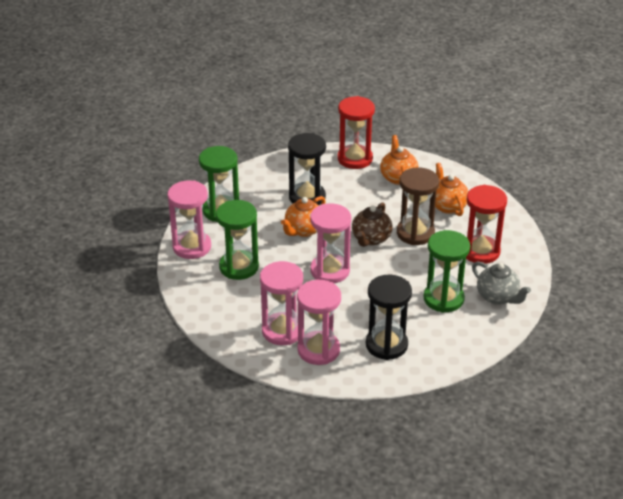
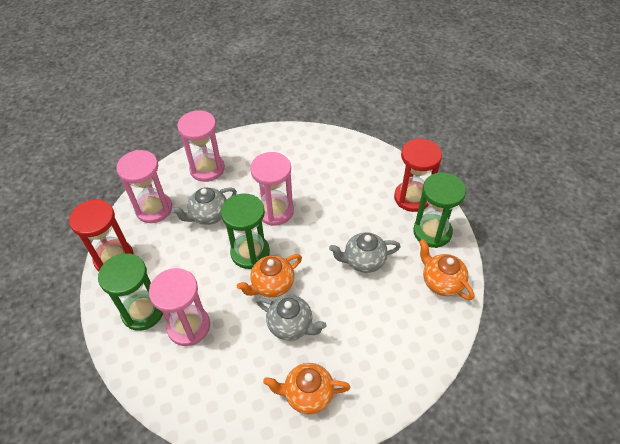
black hourglass: 2 -> 0
brown hourglass: 1 -> 0
brown teapot: 1 -> 0
grey teapot: 1 -> 3

